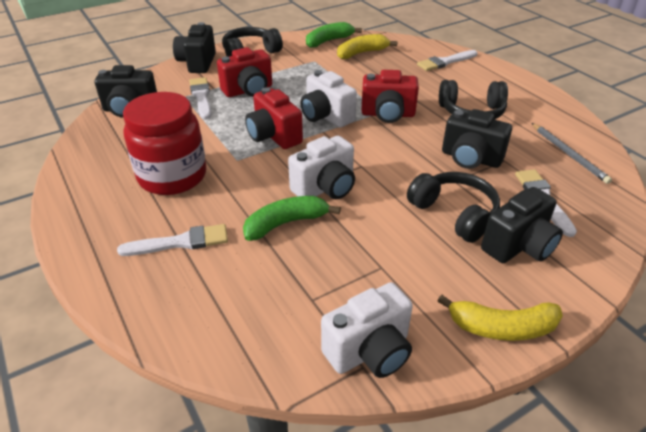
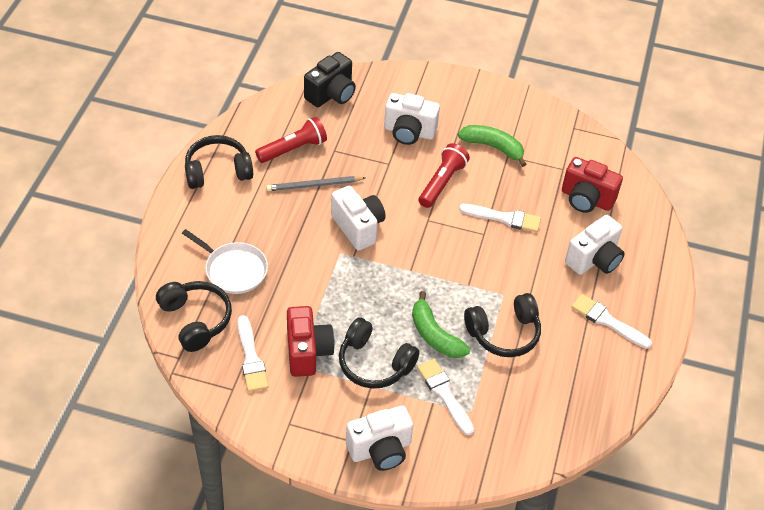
black camera: 4 -> 1
black headphones: 3 -> 4
red camera: 3 -> 2
red flashlight: 0 -> 2
red jar: 1 -> 0
white camera: 3 -> 4
white pan: 0 -> 1
yellow banana: 2 -> 0

